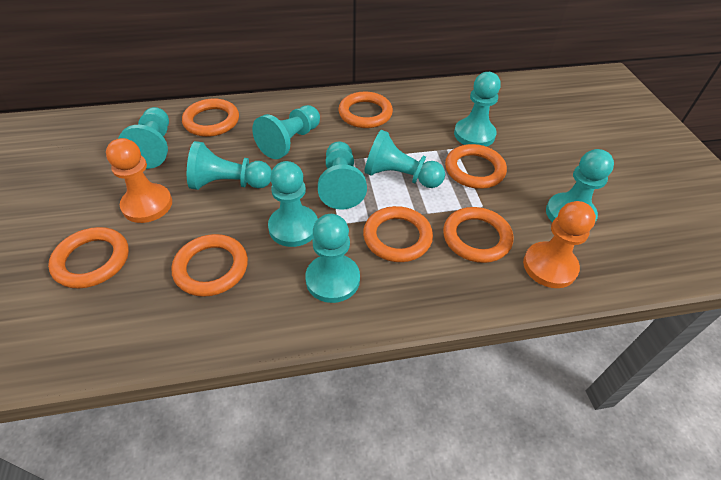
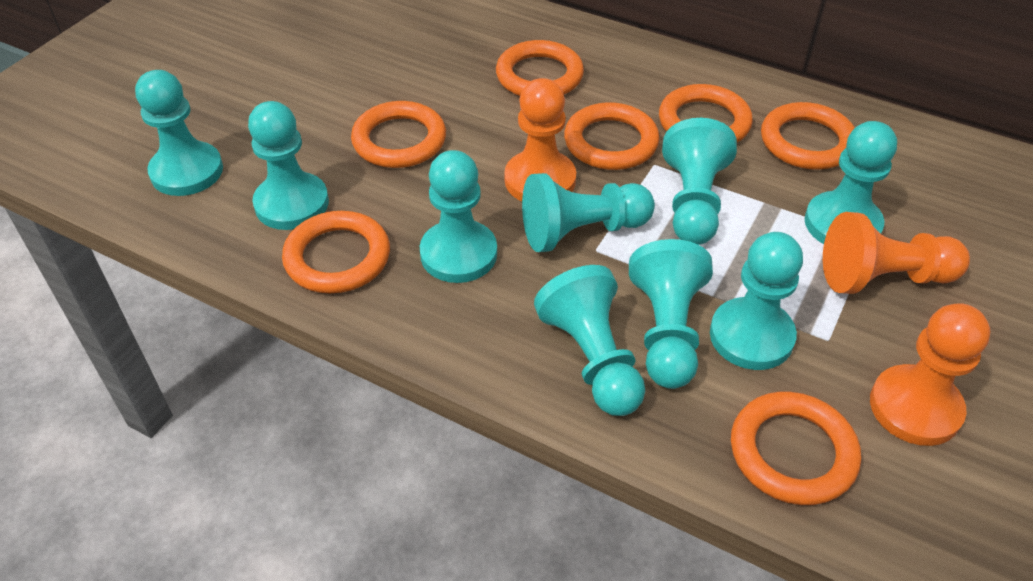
orange pawn: 2 -> 3

